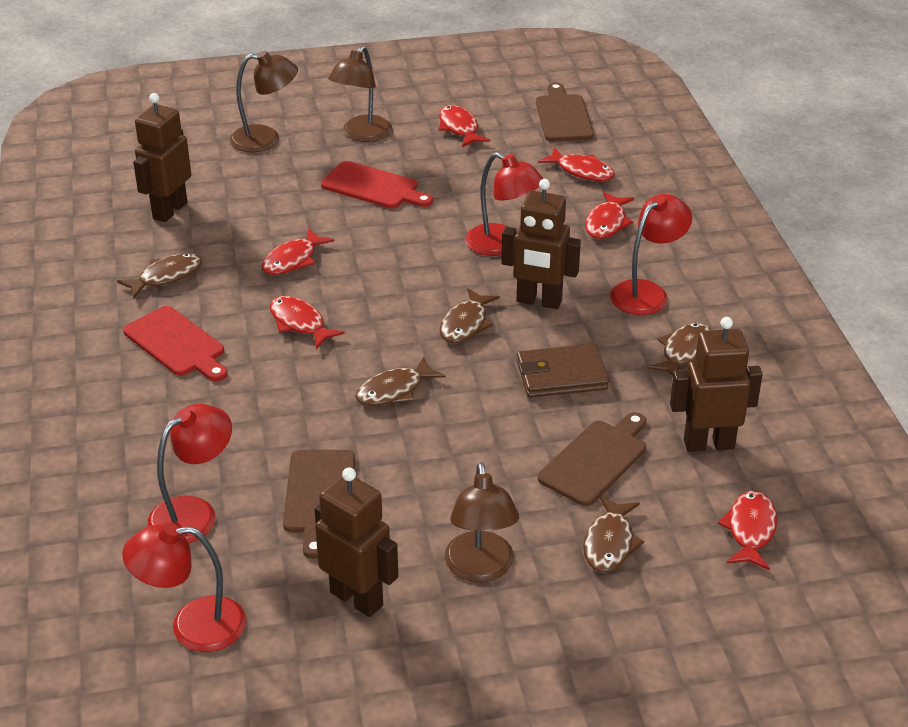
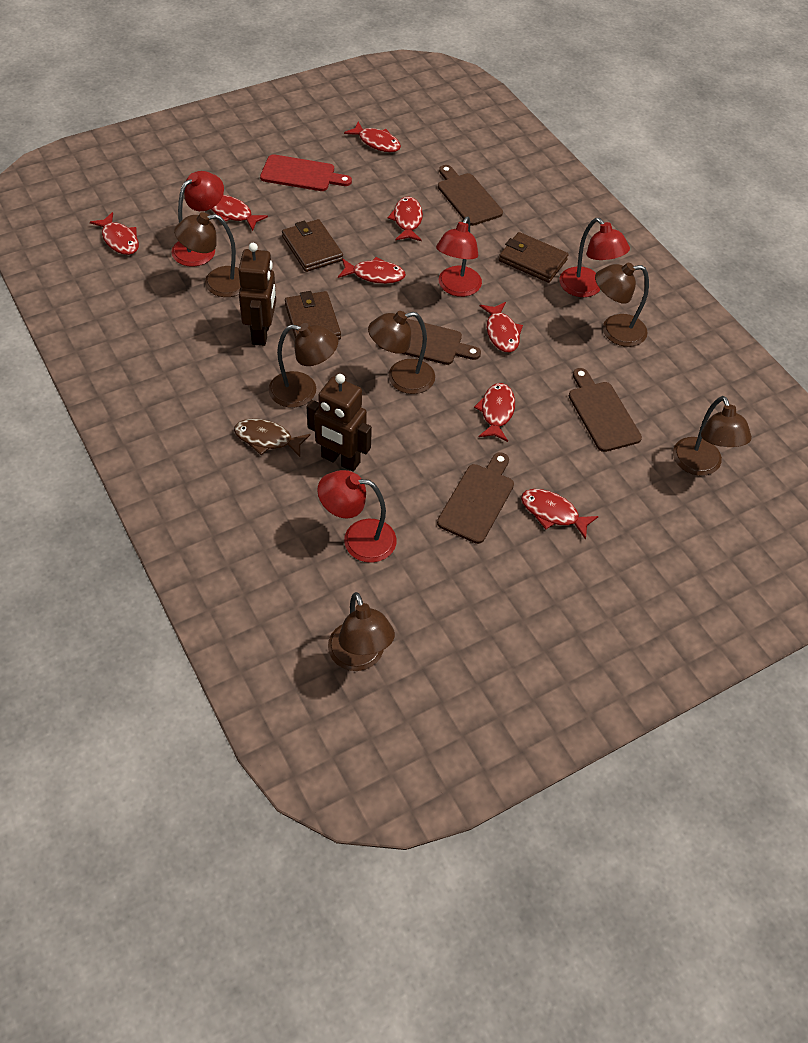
brown cutting board: 3 -> 4
brown fish: 5 -> 1
brown lamp: 3 -> 6
brown robot: 4 -> 2
brown wallet: 1 -> 3
red cutting board: 2 -> 1
red fish: 6 -> 8

